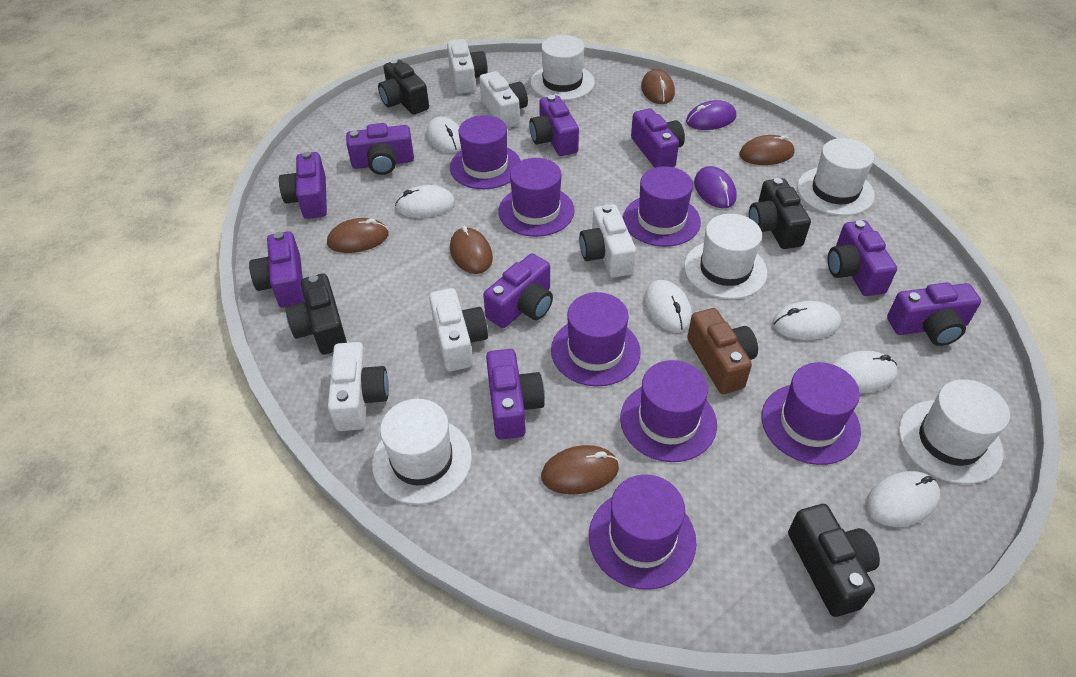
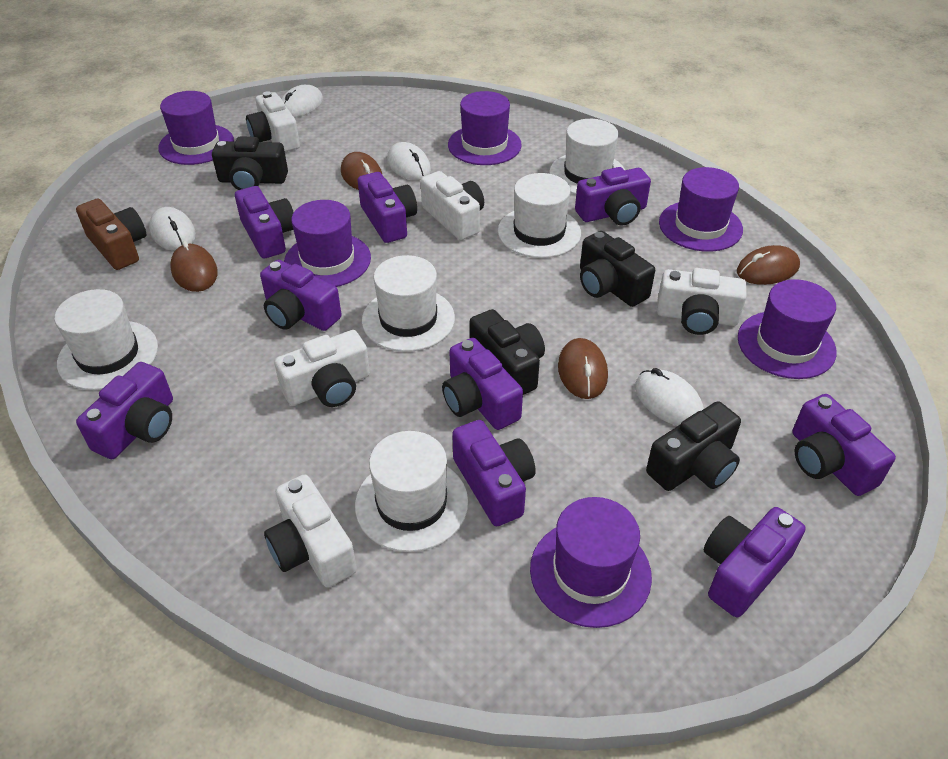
brown mouse: 5 -> 4
purple hat: 7 -> 6
purple mouse: 2 -> 0
white mouse: 6 -> 4

